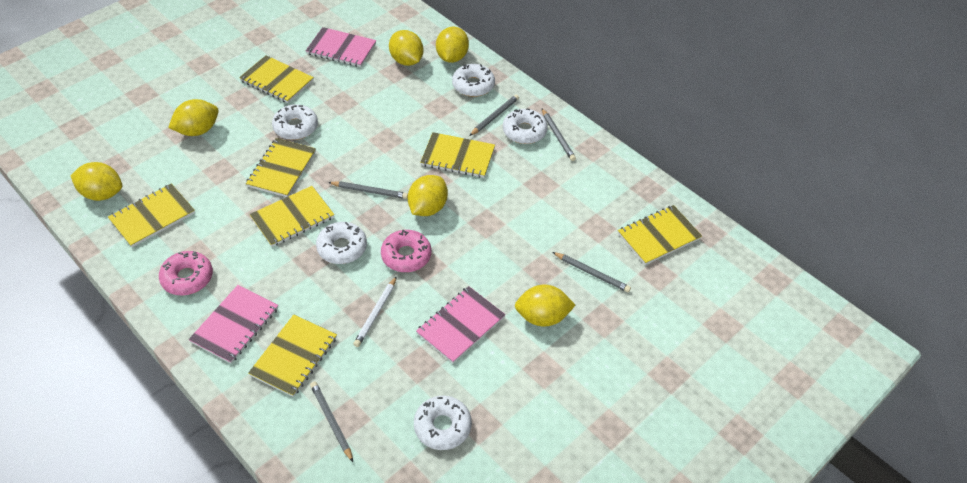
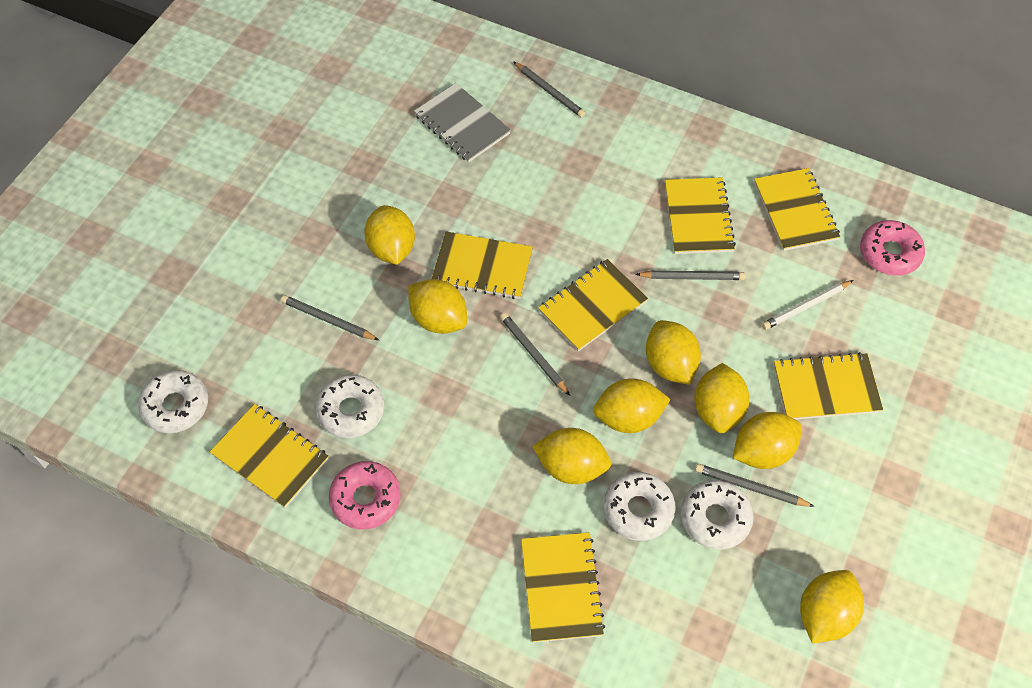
grey notebook: 0 -> 1
pink notebook: 3 -> 0
white donut: 5 -> 4
yellow lemon: 6 -> 8

